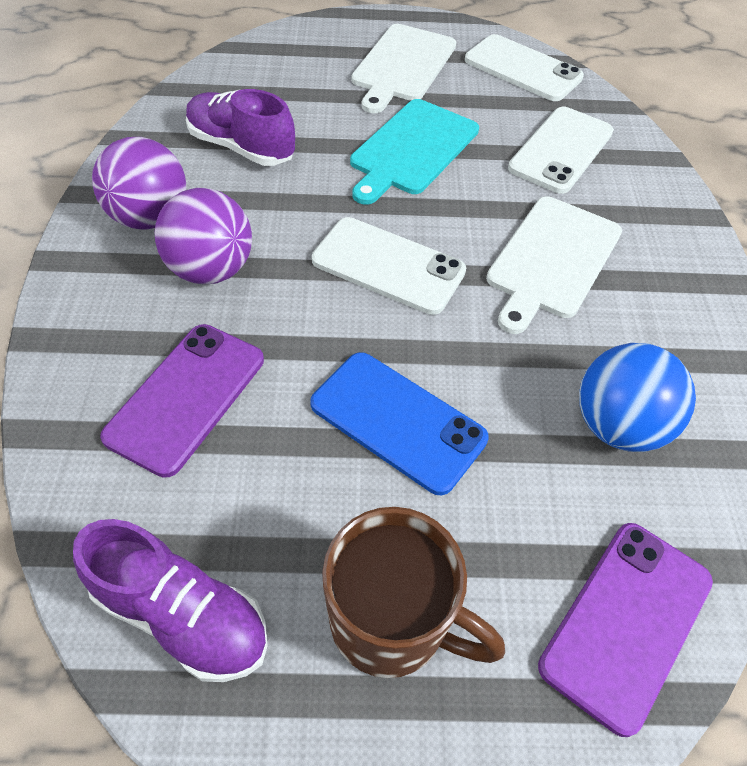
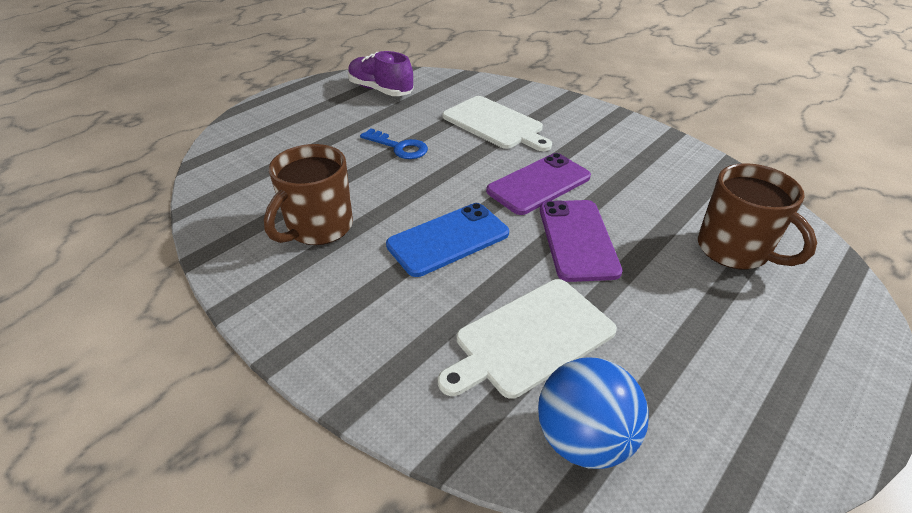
blue key: 0 -> 1
brown mug: 1 -> 2
purple ball: 2 -> 0
purple shoe: 2 -> 1
turquoise cutting board: 1 -> 0
white phone: 3 -> 0

